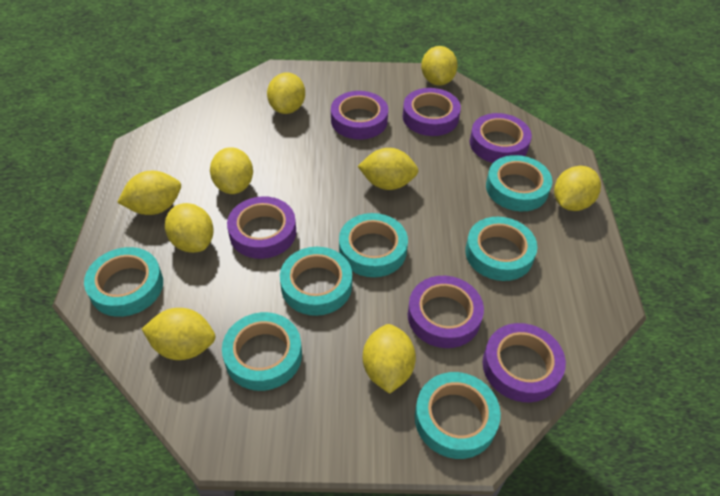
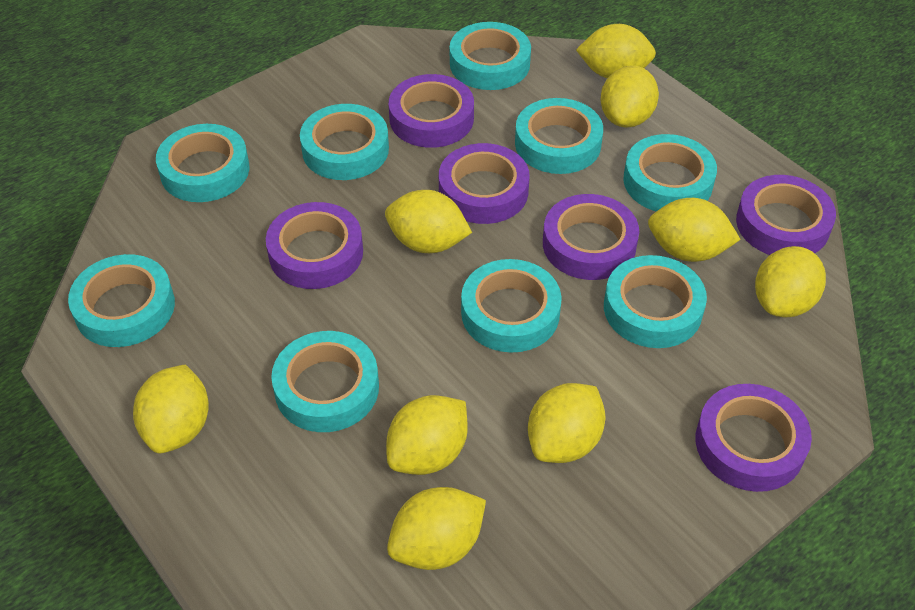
turquoise tape: 7 -> 9

